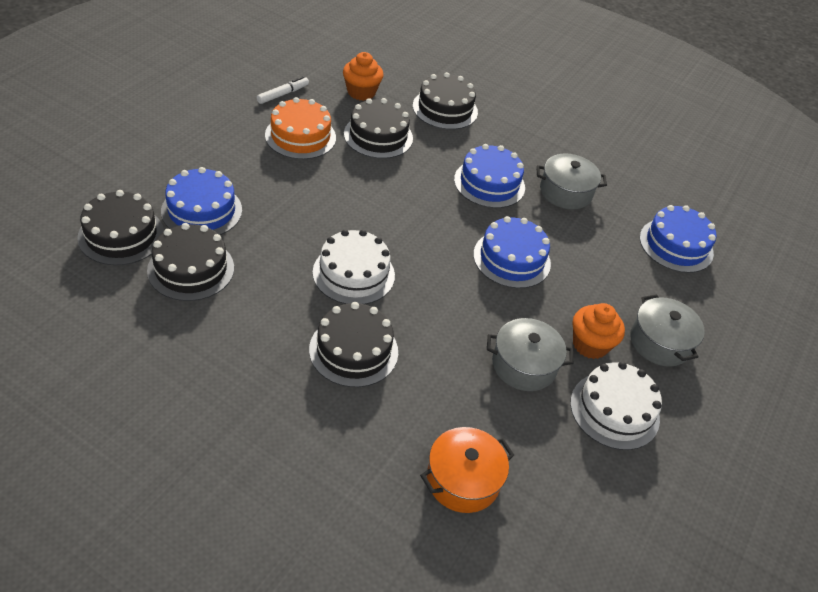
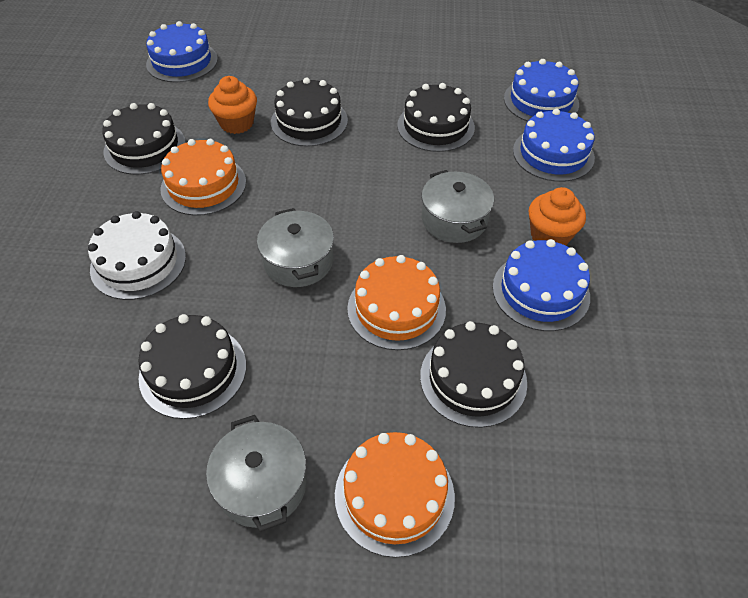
orange cake: 1 -> 3
orange pot: 1 -> 0
white cake: 2 -> 1
white marker: 1 -> 0

